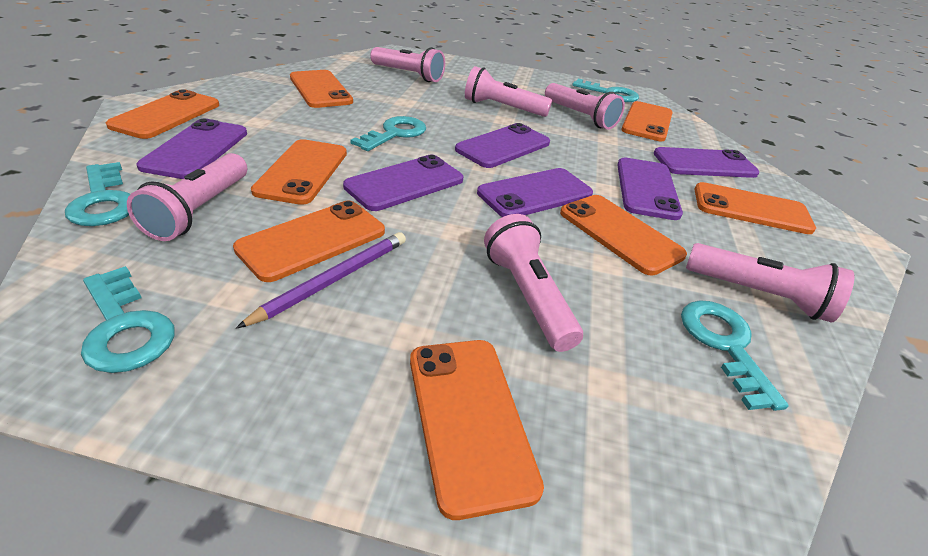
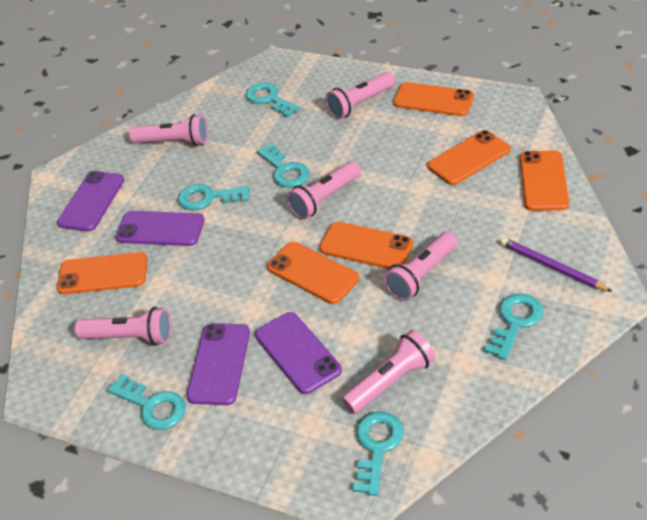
orange phone: 8 -> 6
purple phone: 6 -> 4
turquoise key: 5 -> 6

